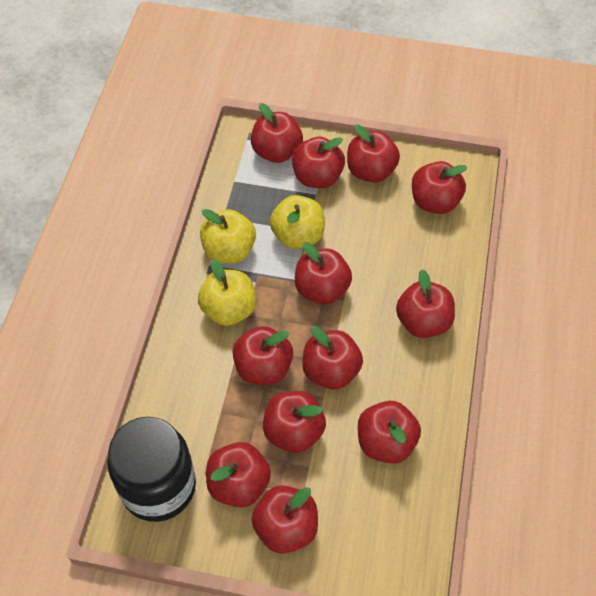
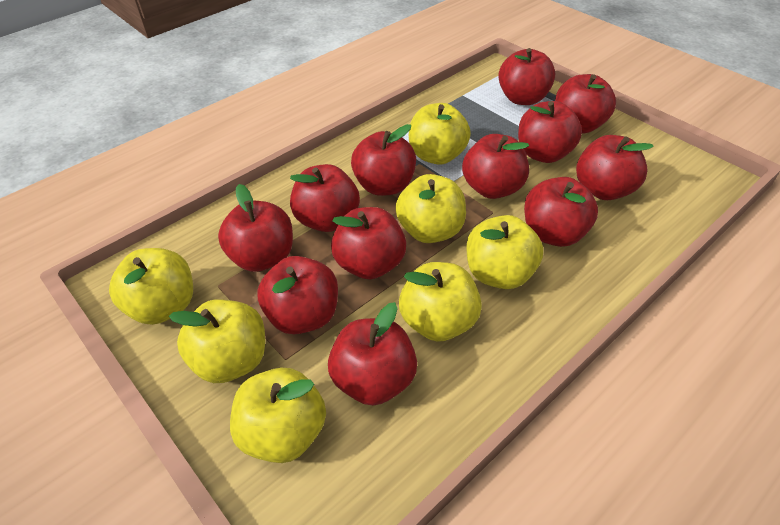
black jar: 1 -> 0
yellow apple: 3 -> 7

